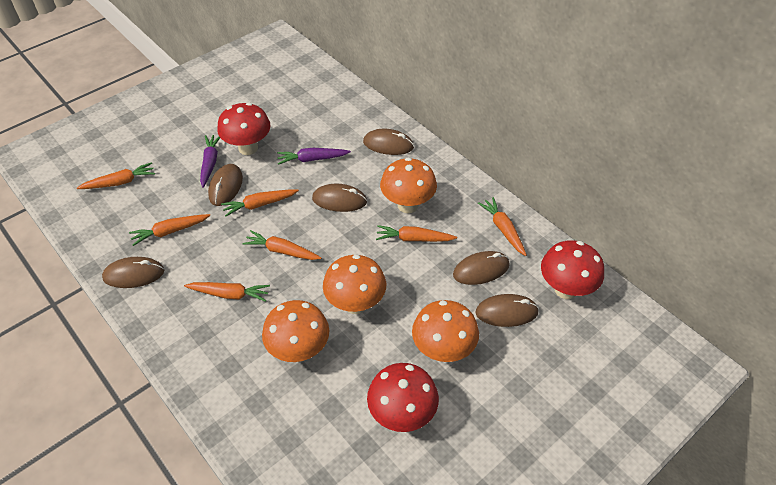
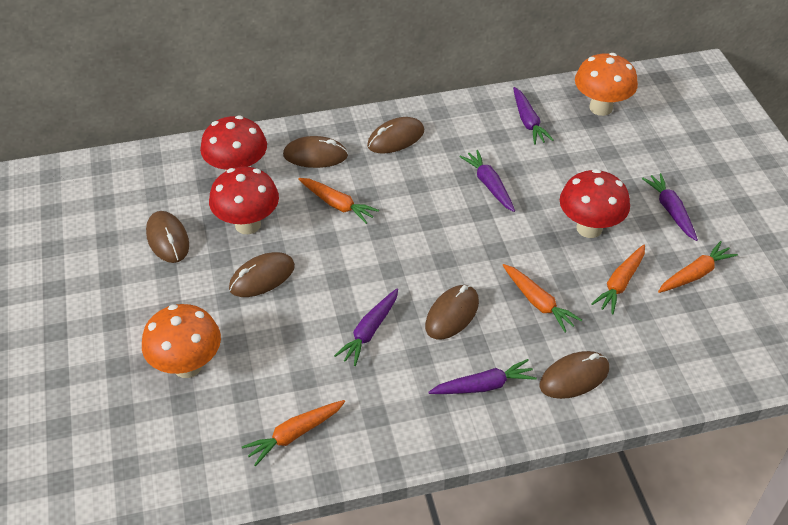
orange carrot: 7 -> 5
orange mushroom: 4 -> 2
purple carrot: 2 -> 5

